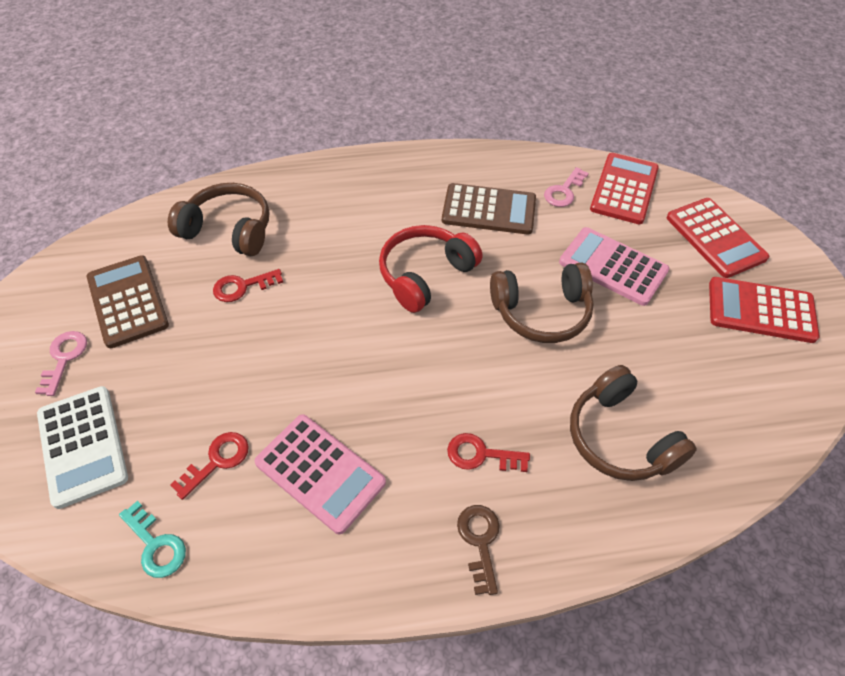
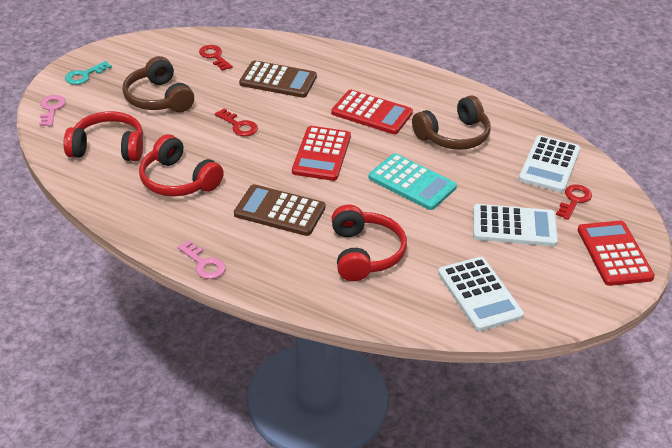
brown headphones: 3 -> 2
brown key: 1 -> 0
pink calculator: 2 -> 0
red headphones: 1 -> 3
turquoise calculator: 0 -> 1
white calculator: 1 -> 3

